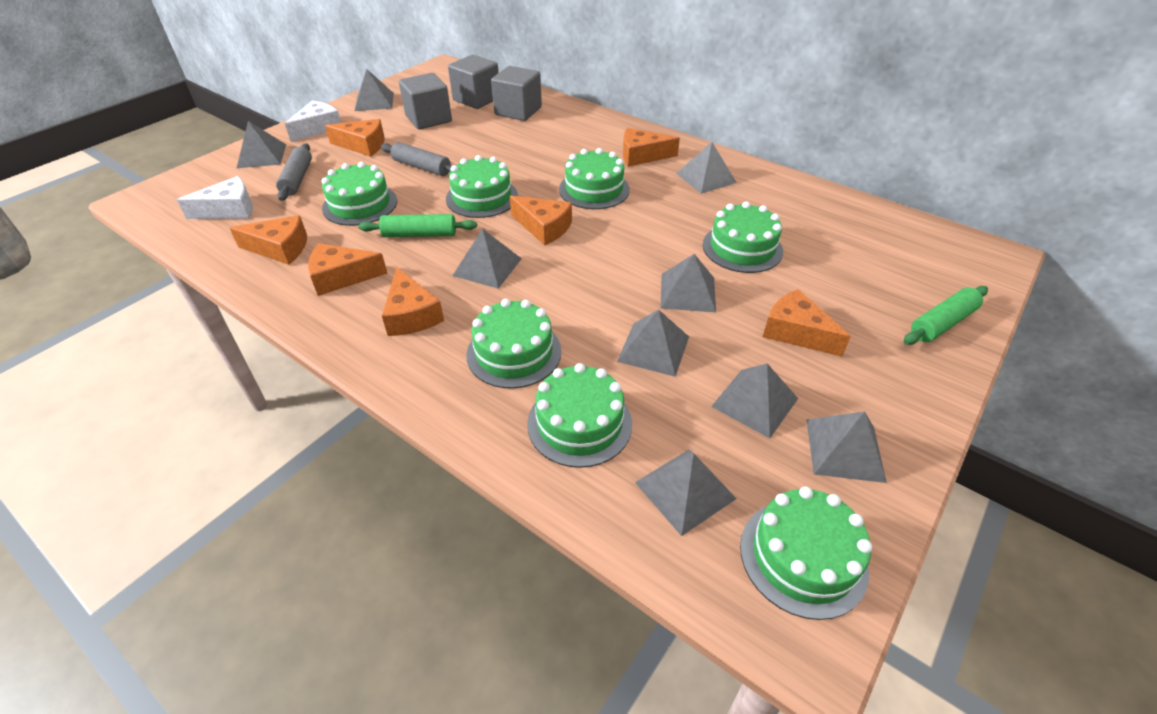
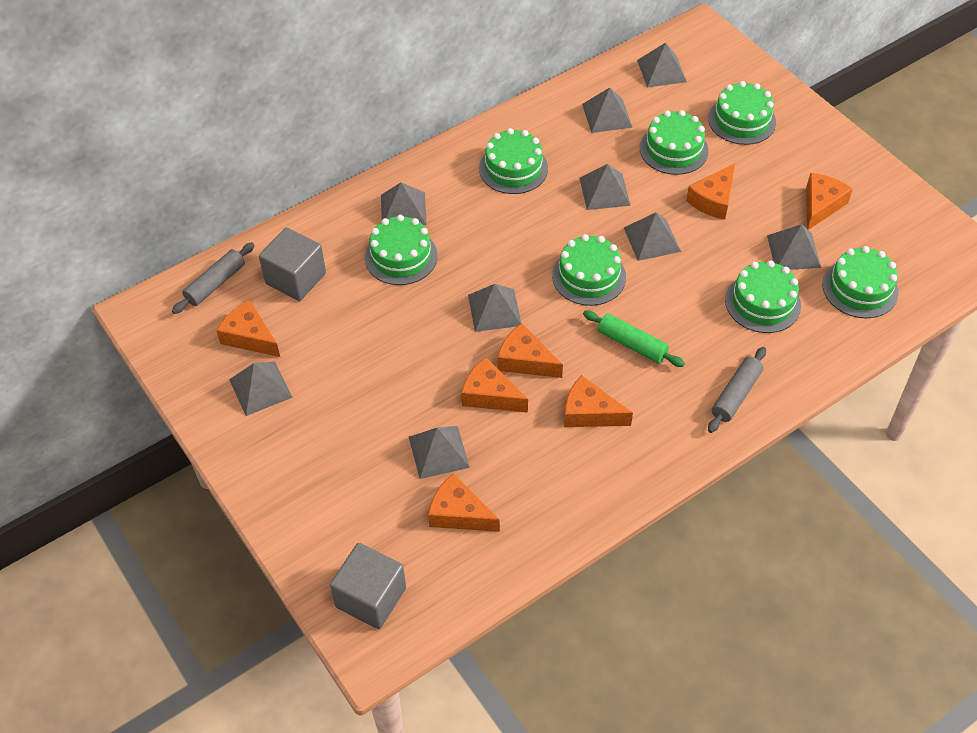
green rolling pin: 2 -> 1
grey cube: 3 -> 2
white cheese: 2 -> 0

